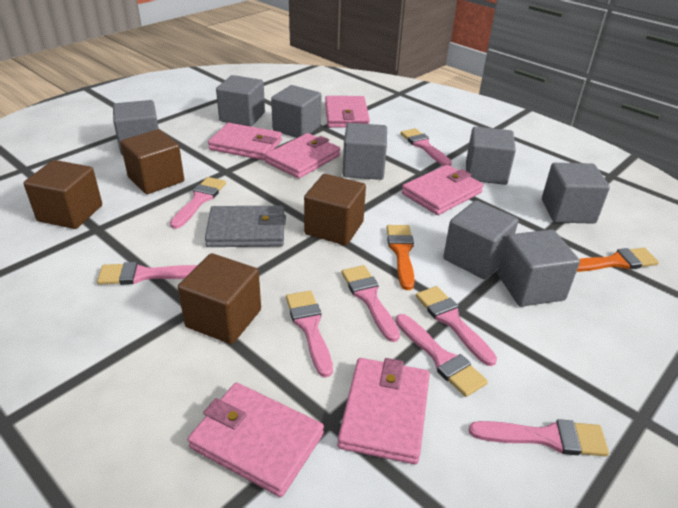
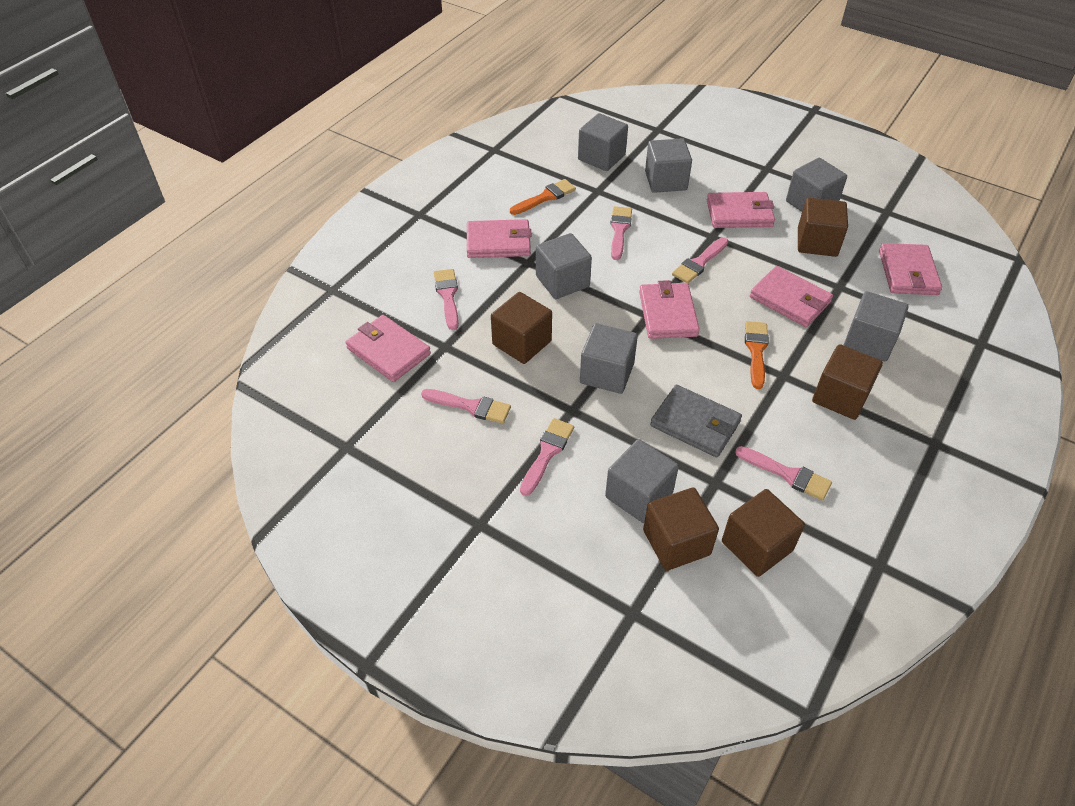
brown cube: 4 -> 5
grey cube: 8 -> 7
pink brush: 8 -> 6

